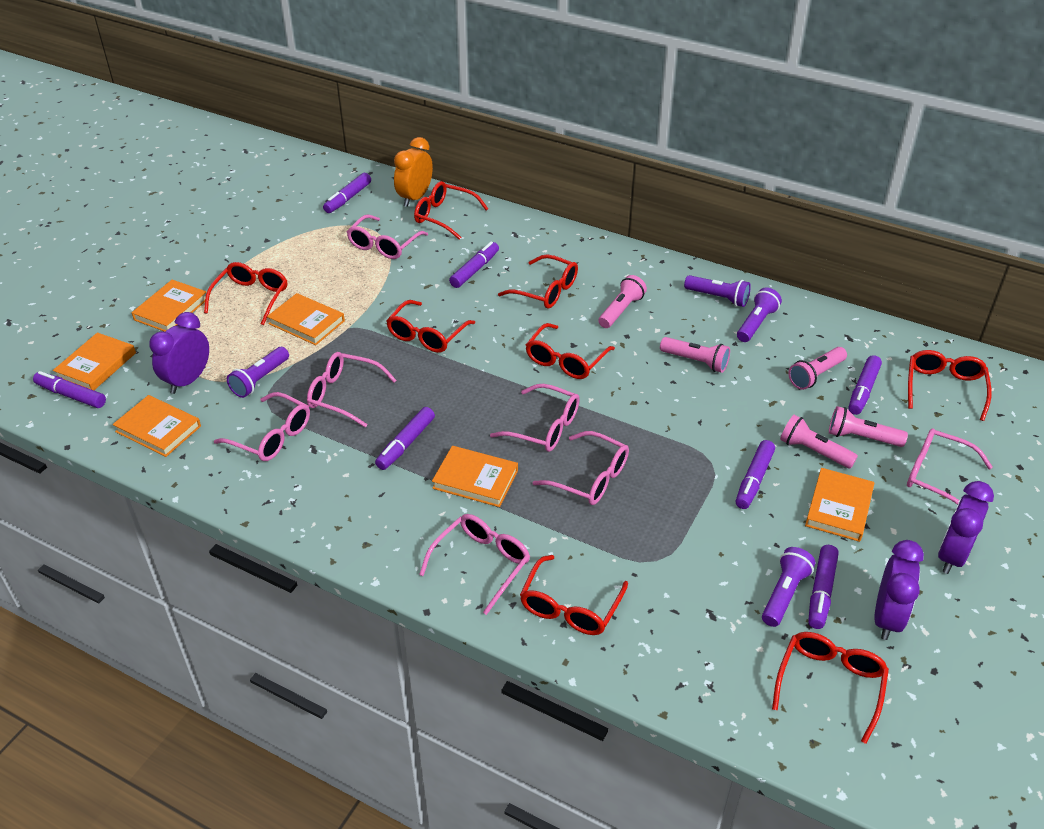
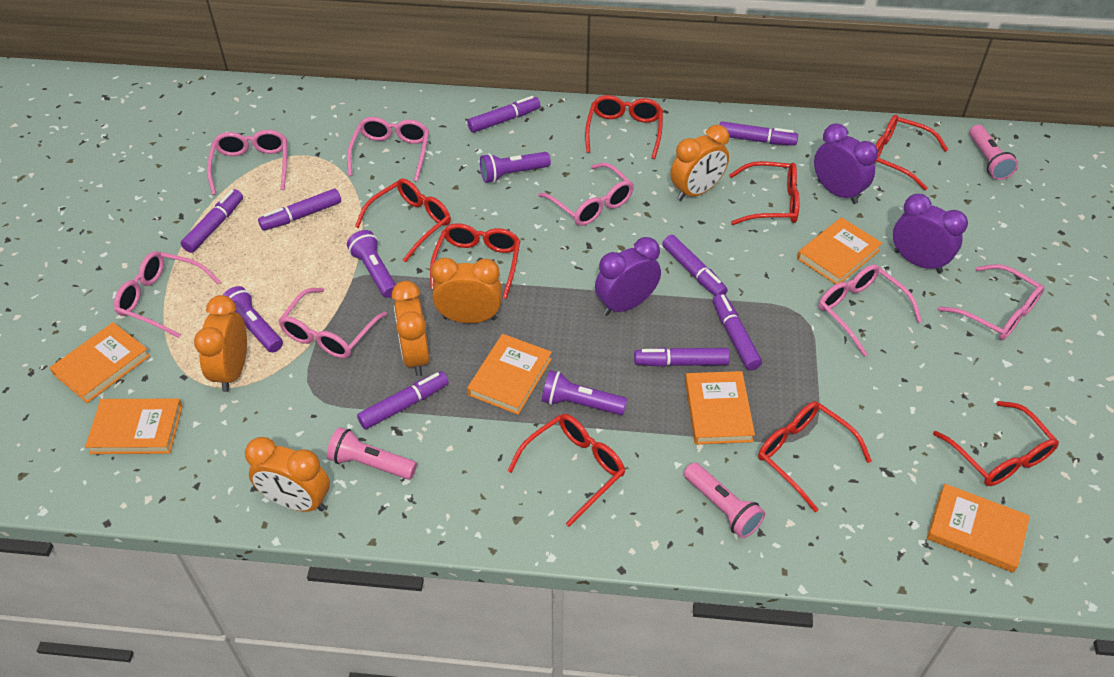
orange clock: 1 -> 5
pink flashlight: 5 -> 3
purple marker: 7 -> 8

